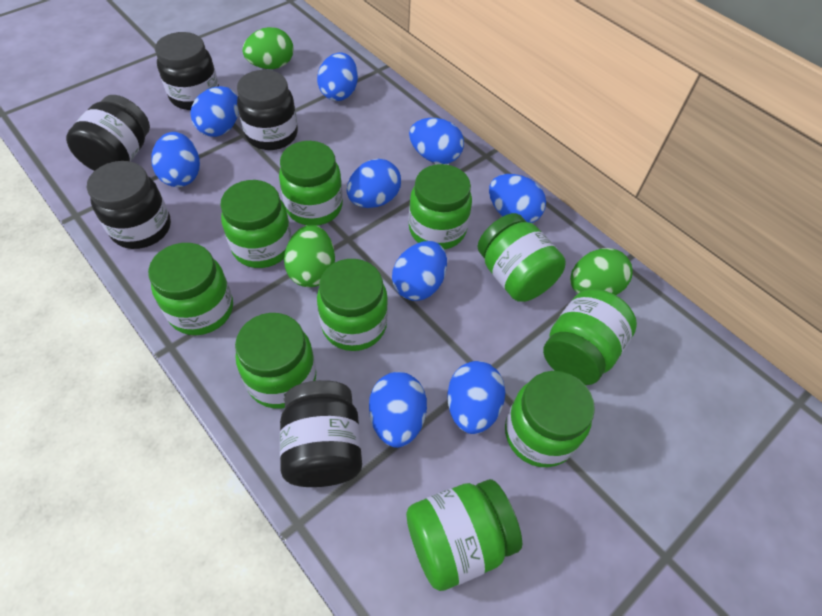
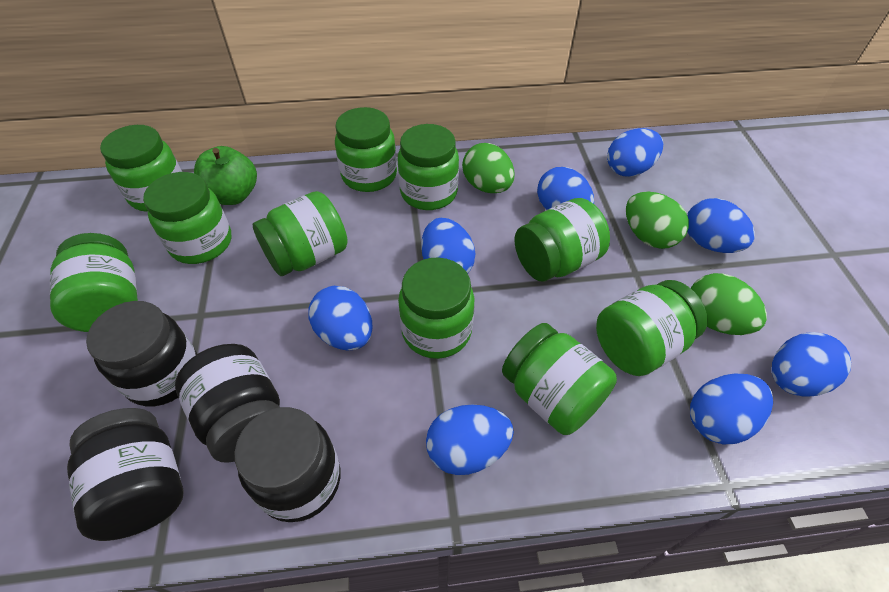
black jar: 5 -> 4
blue egg: 9 -> 8
green apple: 0 -> 1

